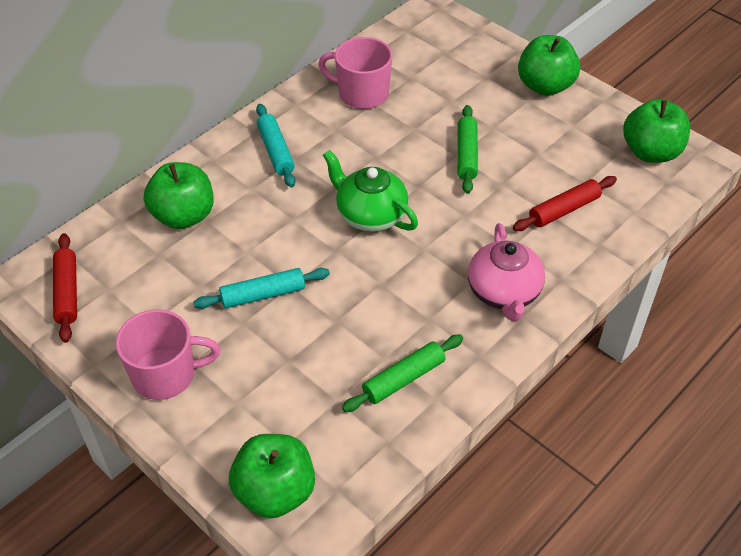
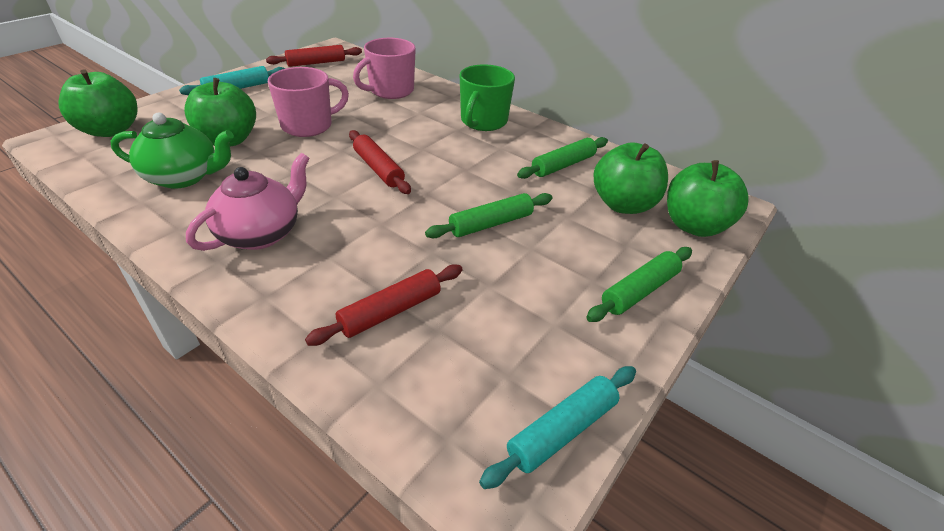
green mug: 0 -> 1
green rolling pin: 2 -> 3
red rolling pin: 2 -> 3

